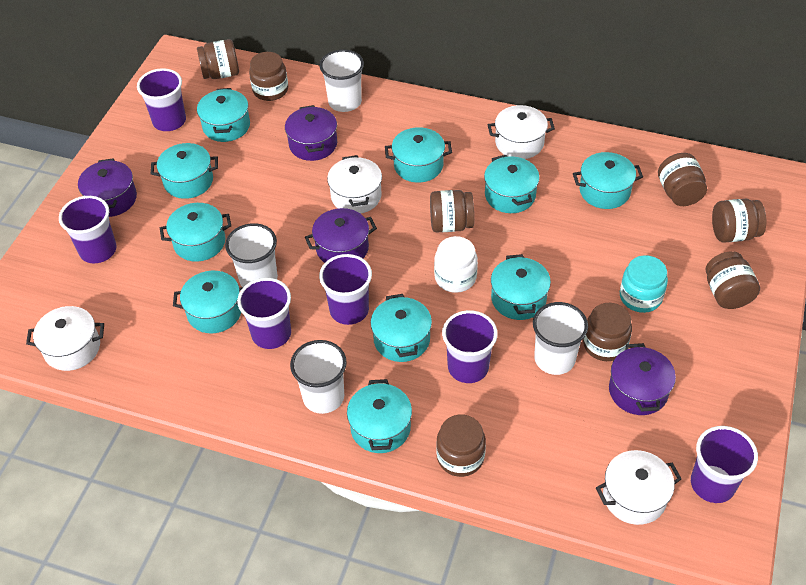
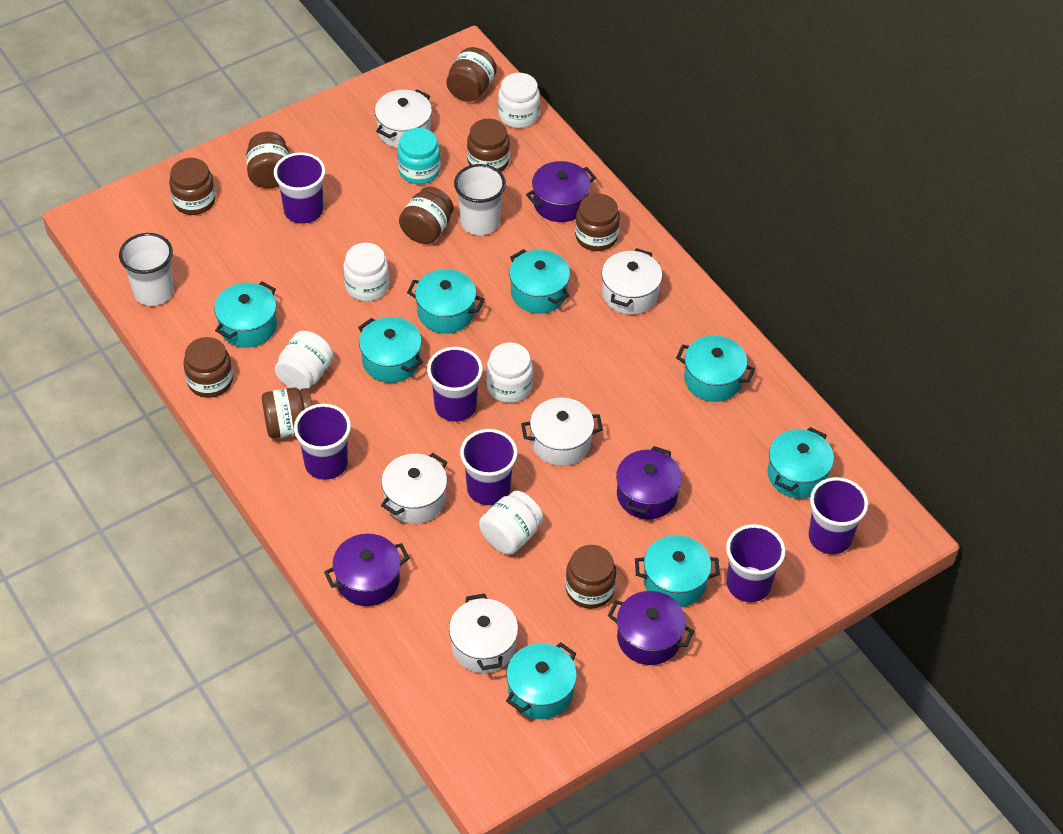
brown jar: 8 -> 9
turquoise pot: 10 -> 8
white cup: 4 -> 2
white jar: 1 -> 5
white pot: 4 -> 5

